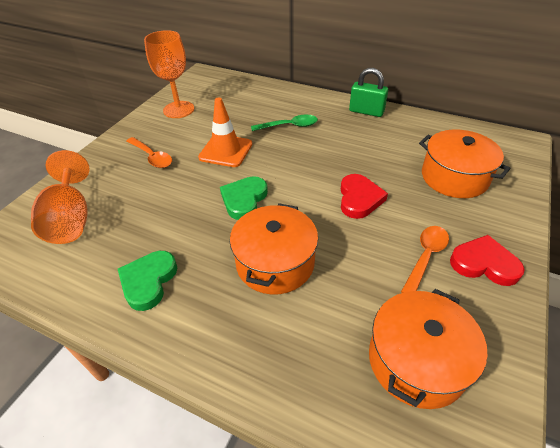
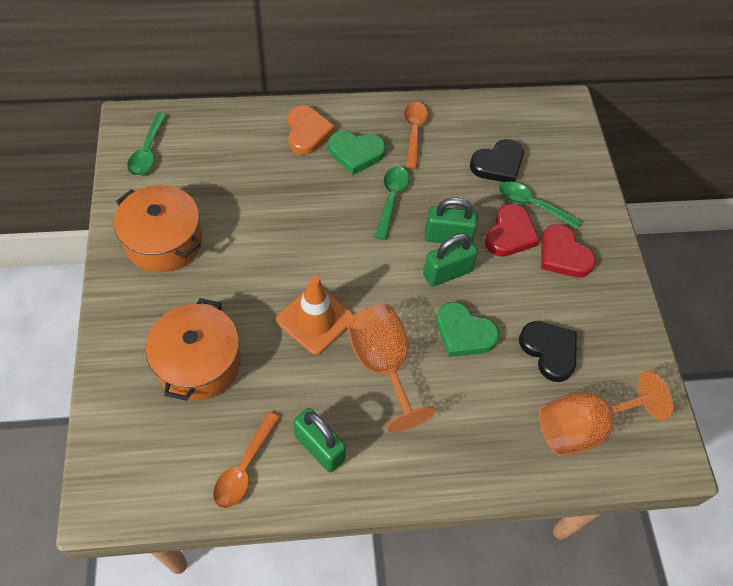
black heart: 0 -> 2
green padlock: 1 -> 3
green spoon: 1 -> 3
orange heart: 0 -> 1
orange pot: 3 -> 2

